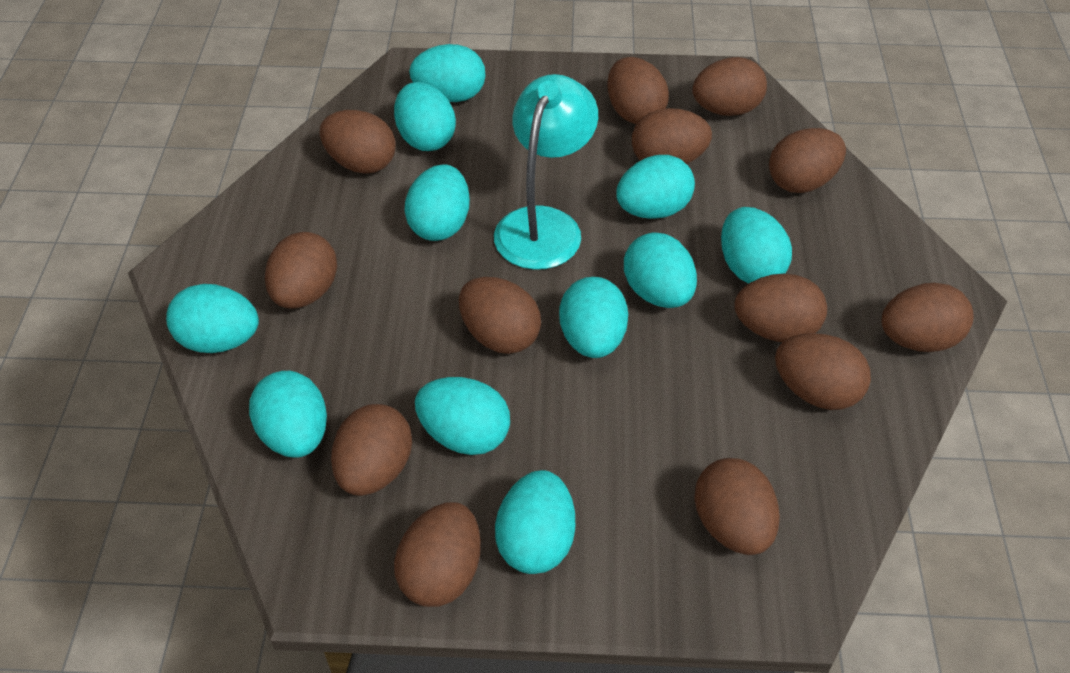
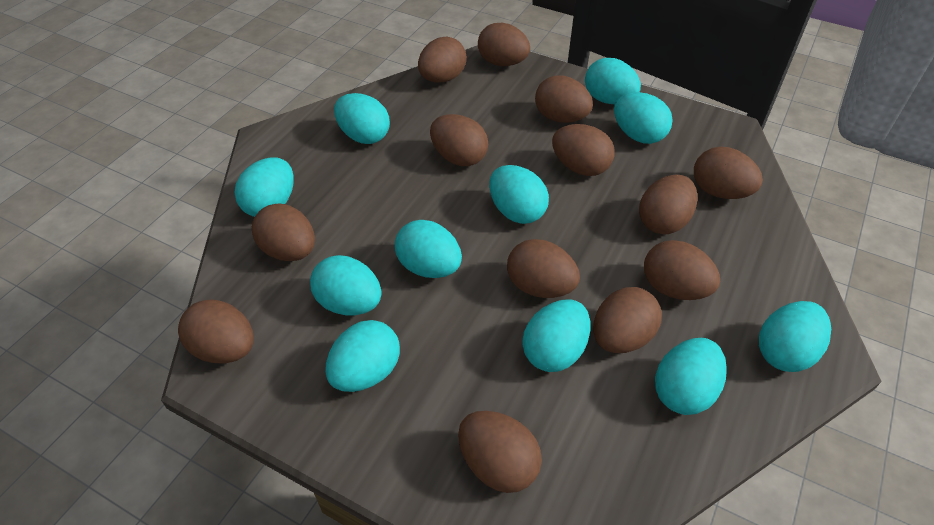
turquoise lamp: 1 -> 0

